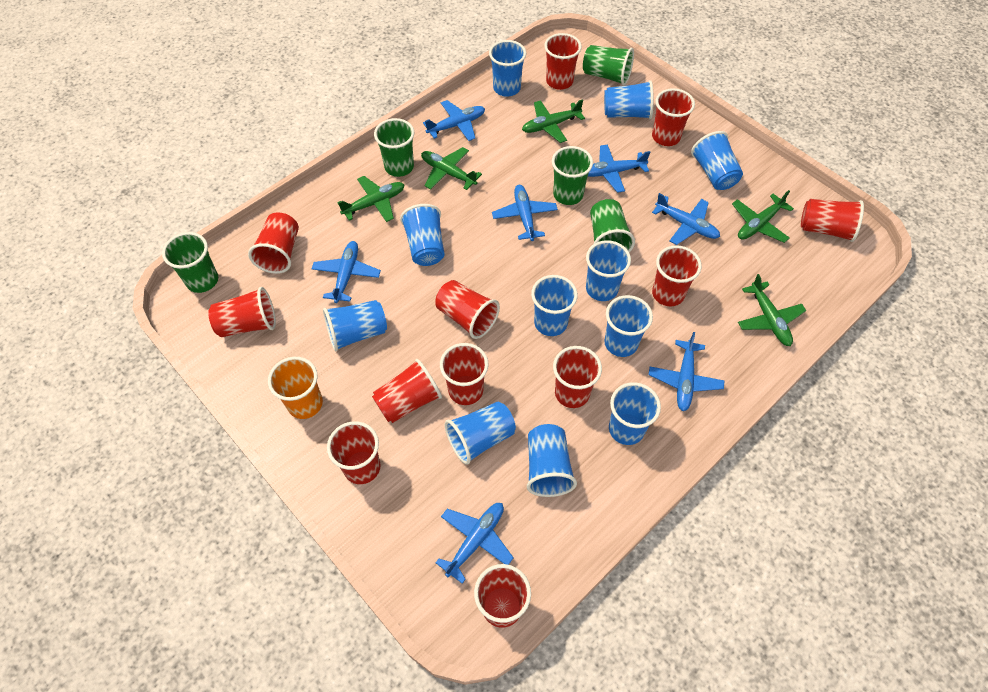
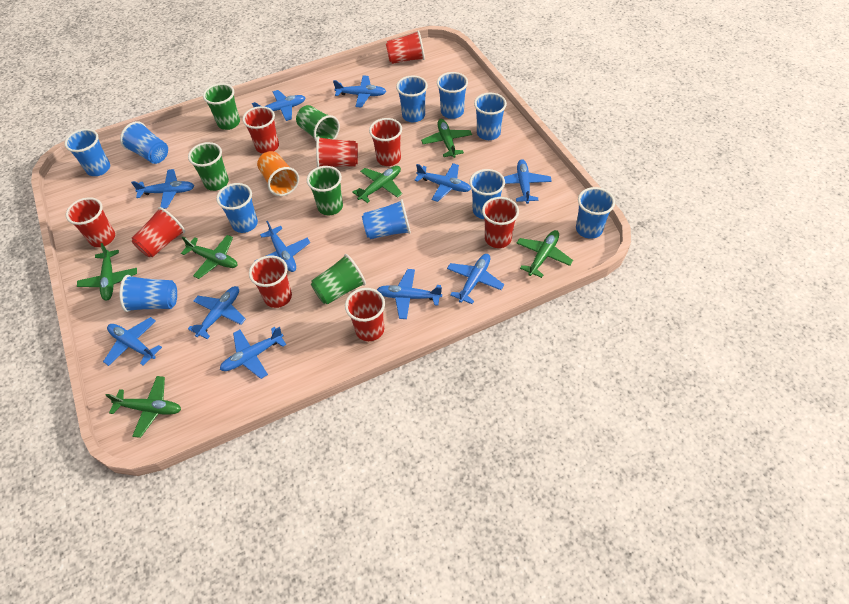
blue cup: 11 -> 10
blue plane: 7 -> 11
green plane: 5 -> 6
red cup: 12 -> 9

